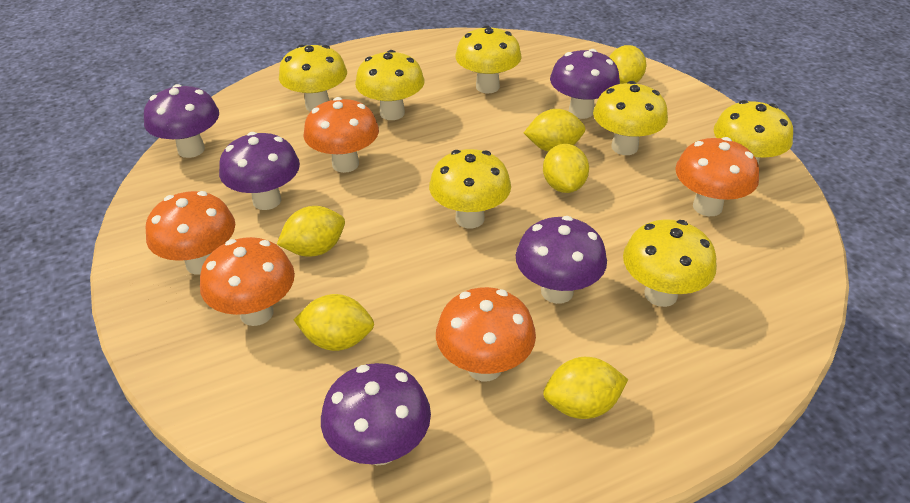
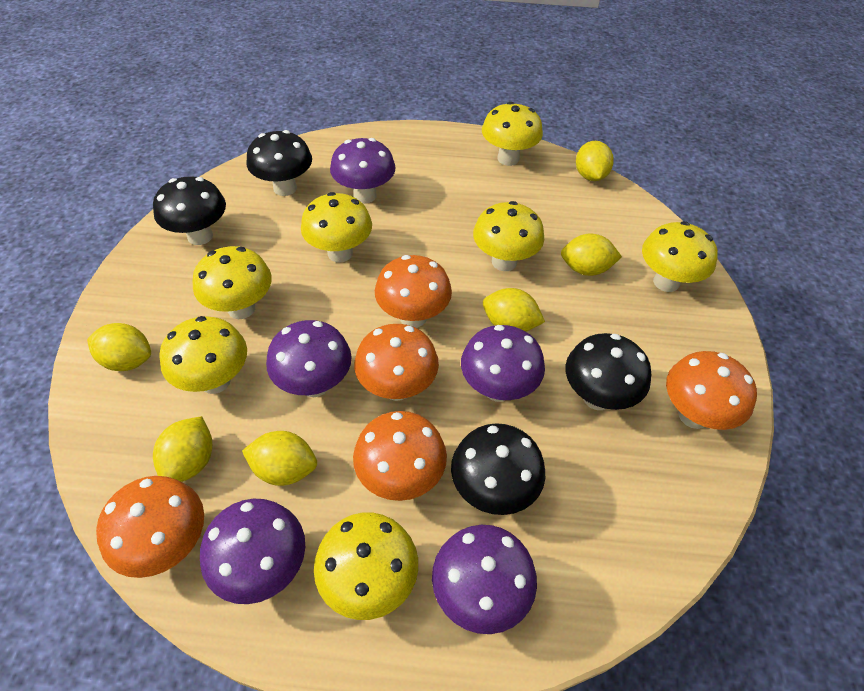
black mushroom: 0 -> 4

